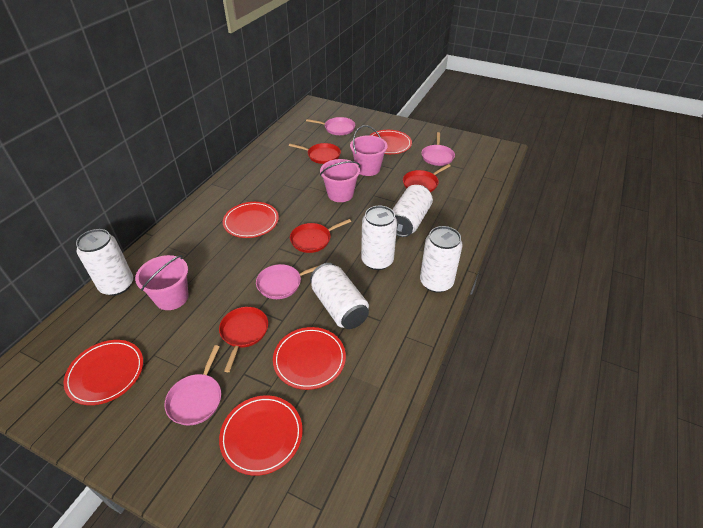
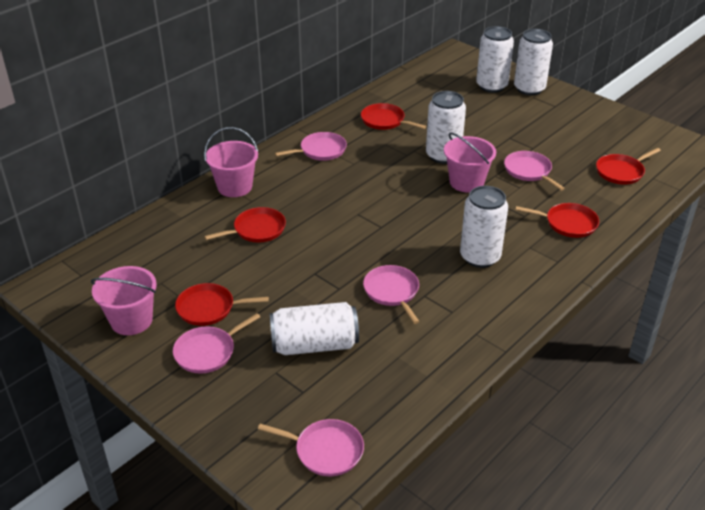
pink pan: 4 -> 5
red pan: 4 -> 5
red plate: 5 -> 0

